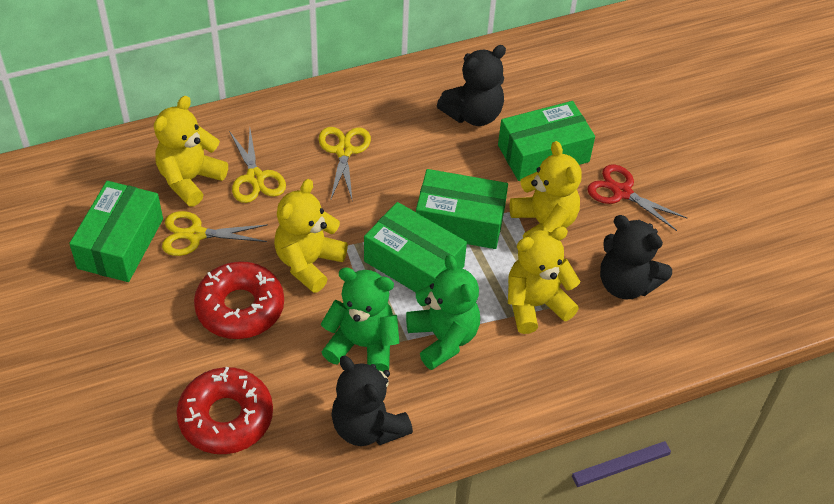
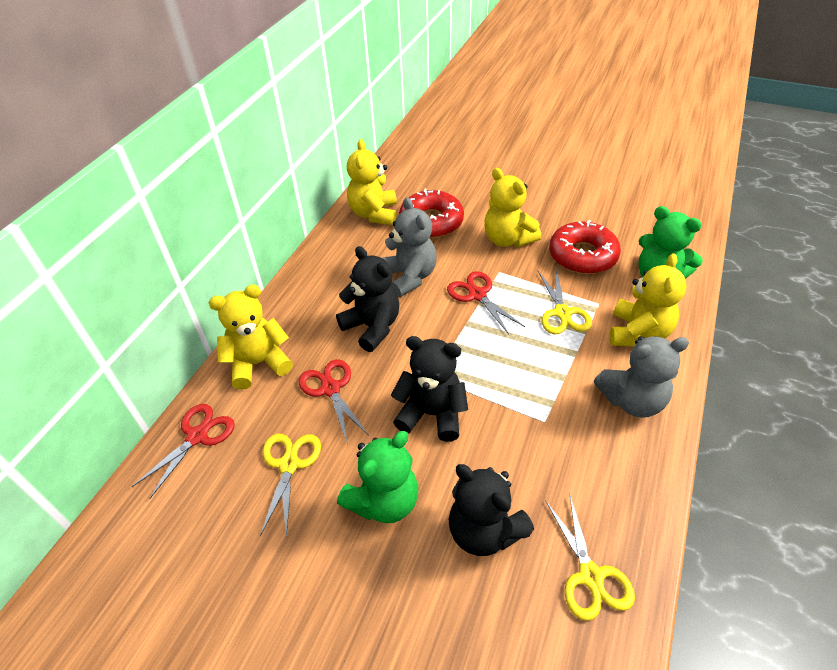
green box: 4 -> 0
grey teddy bear: 0 -> 2
red scissors: 1 -> 3

